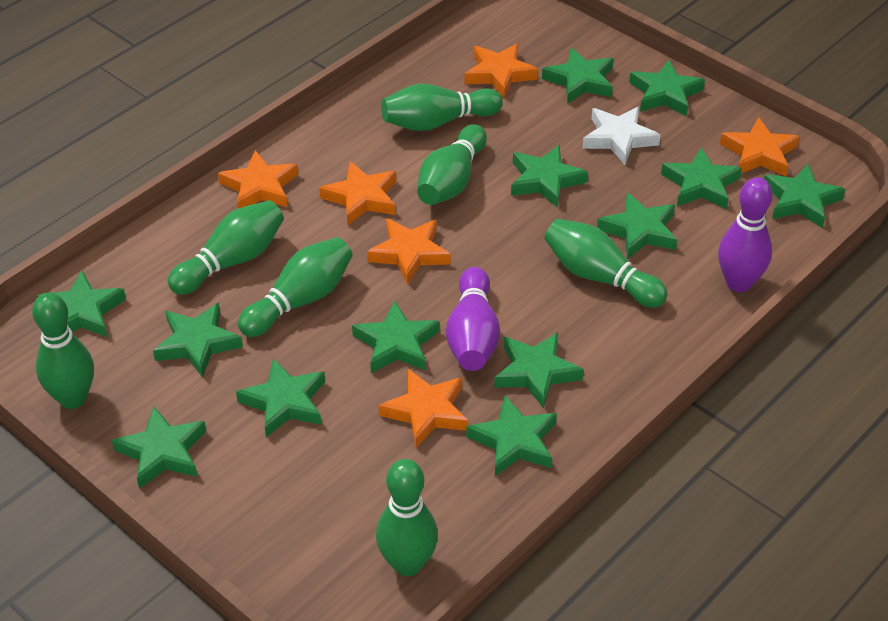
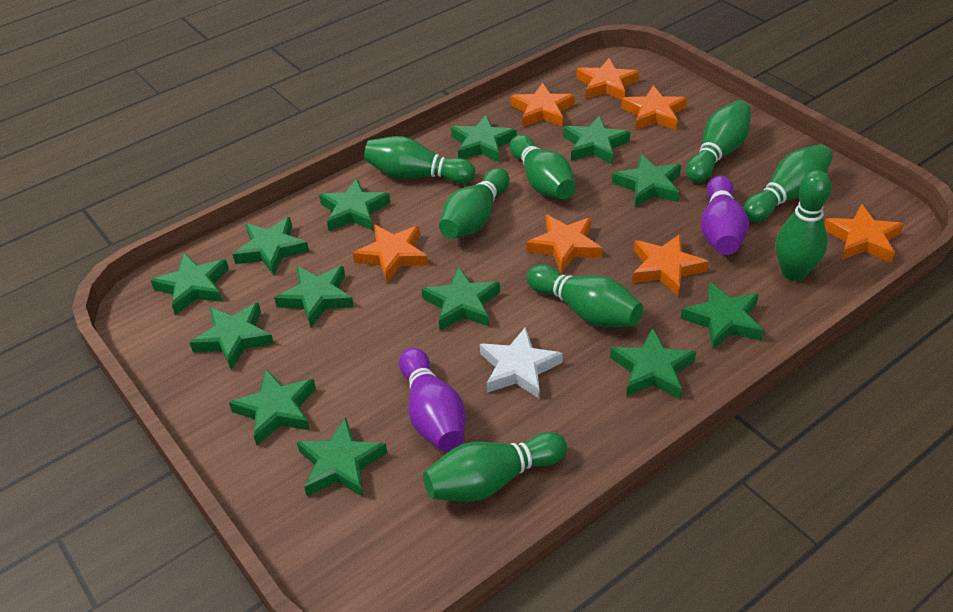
green bowling pin: 7 -> 8
orange star: 6 -> 7

